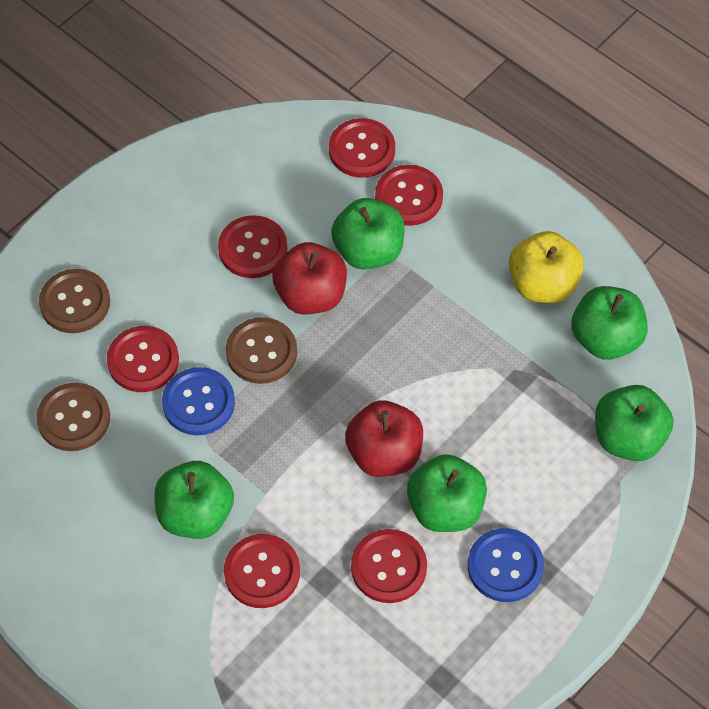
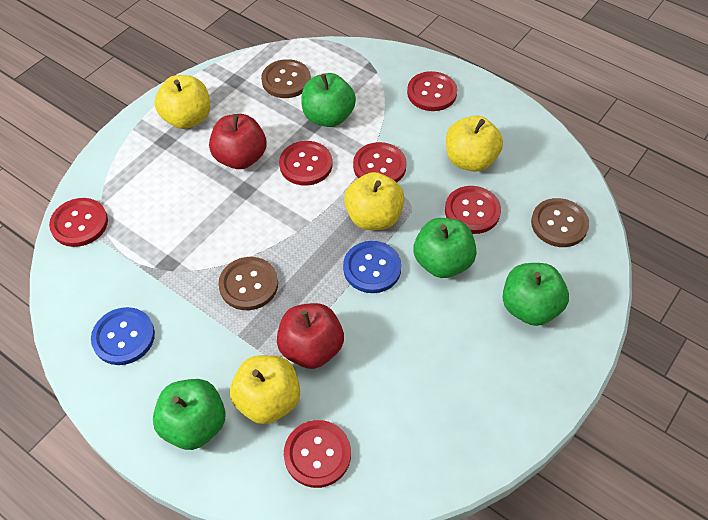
green apple: 5 -> 4
yellow apple: 1 -> 4

